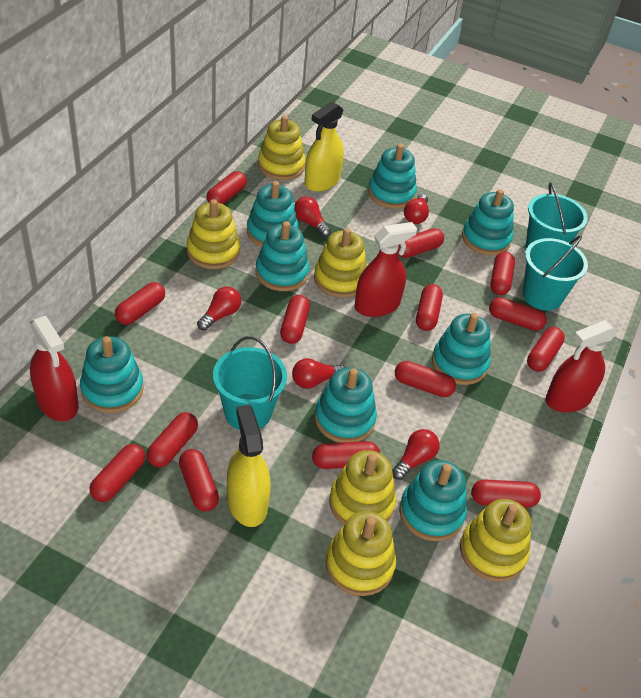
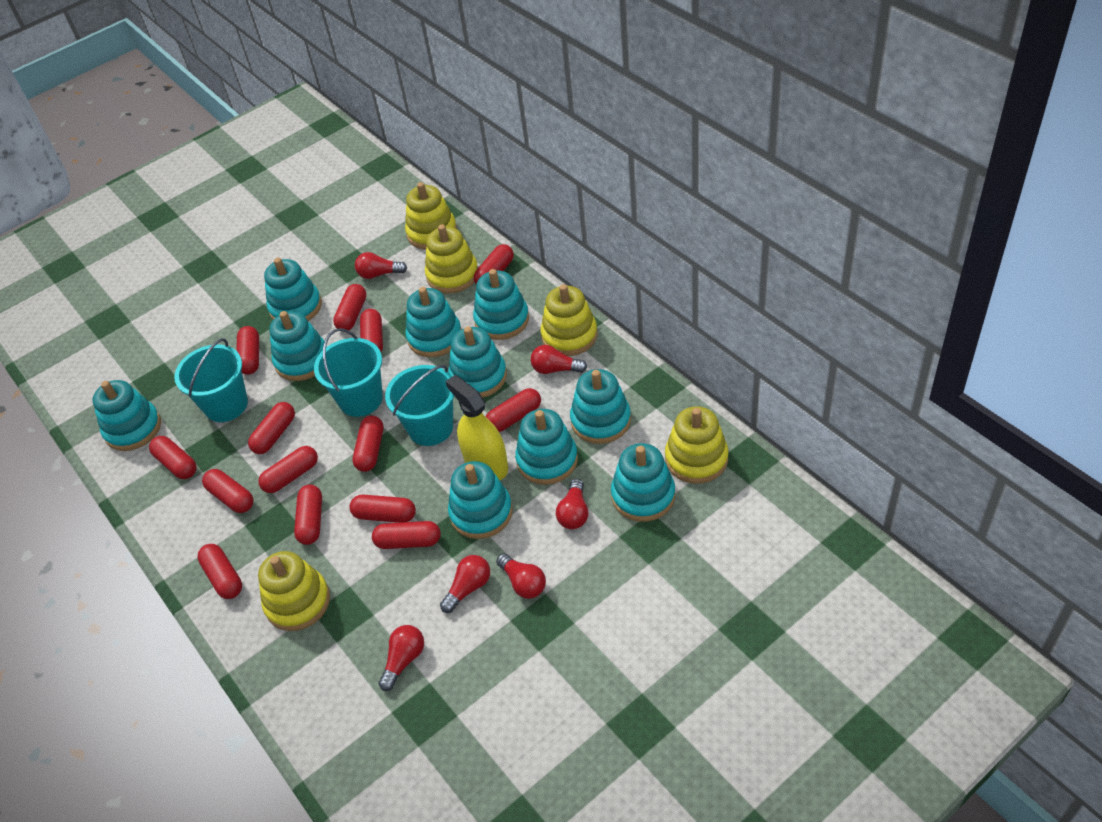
red light bulb: 5 -> 6
red spray bottle: 3 -> 0
turquoise stacking toy: 8 -> 10
yellow spray bottle: 2 -> 1
yellow stacking toy: 6 -> 5

